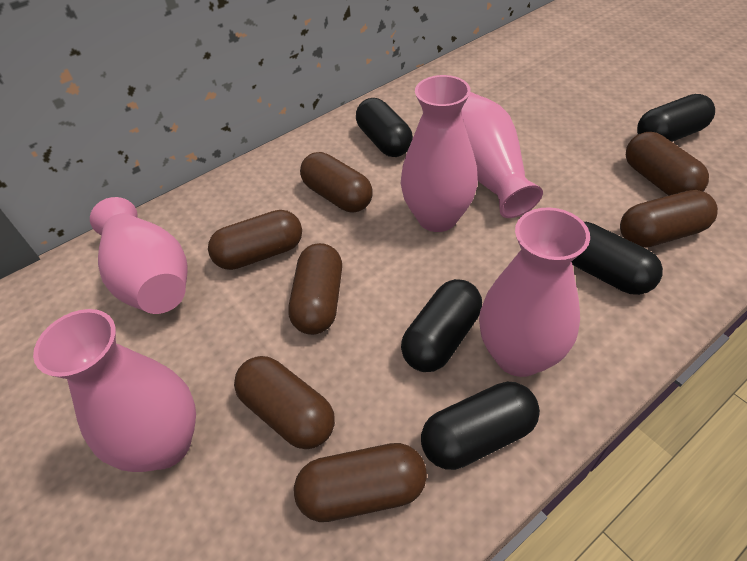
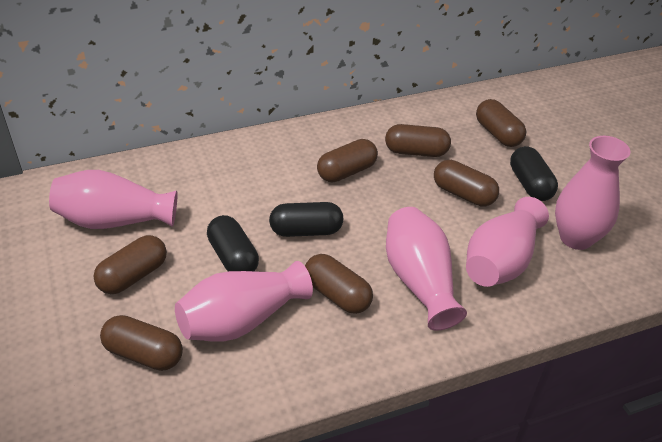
black capsule: 5 -> 3

